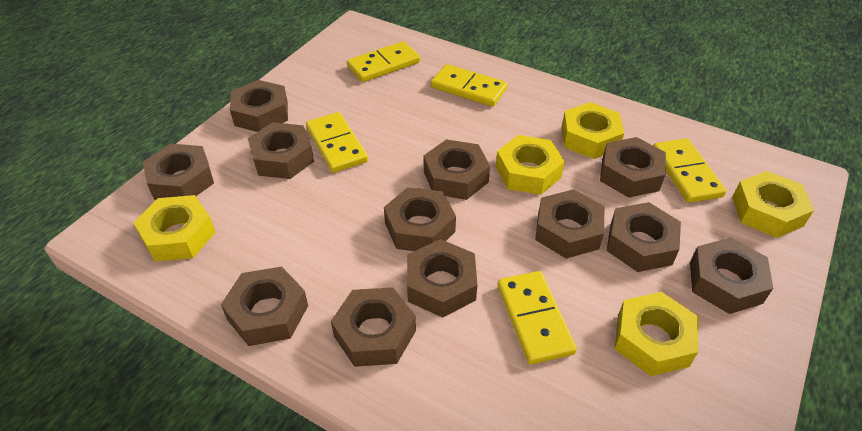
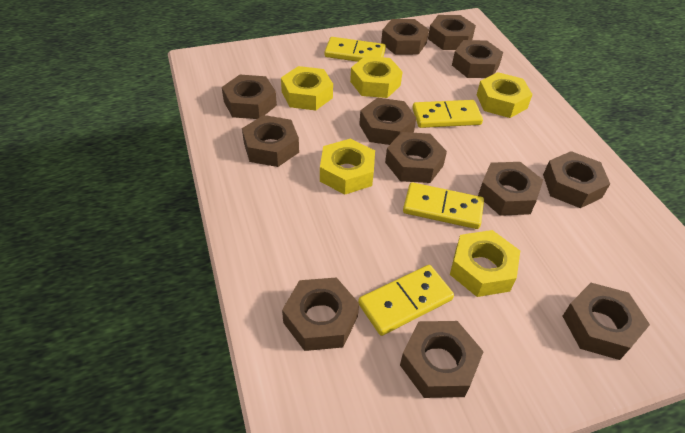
yellow domino: 5 -> 4

